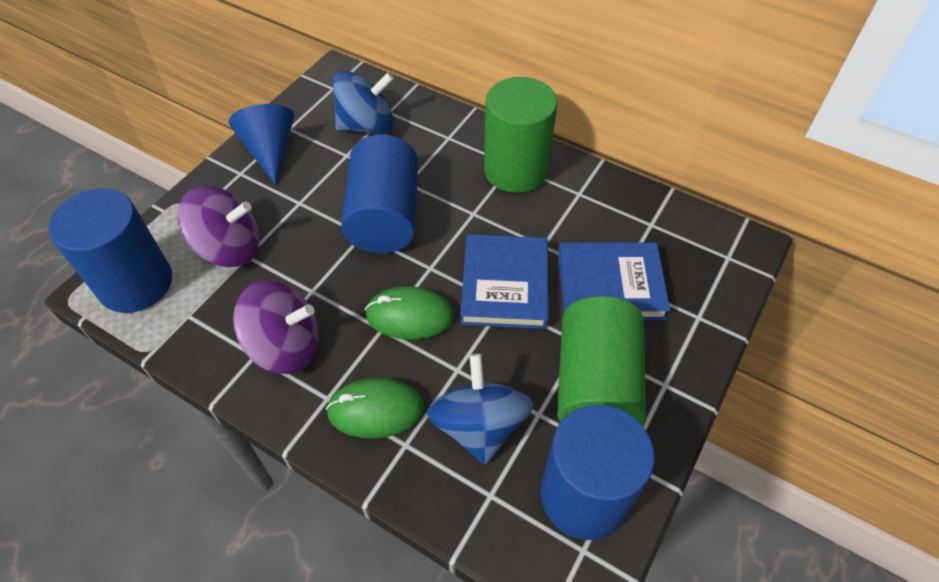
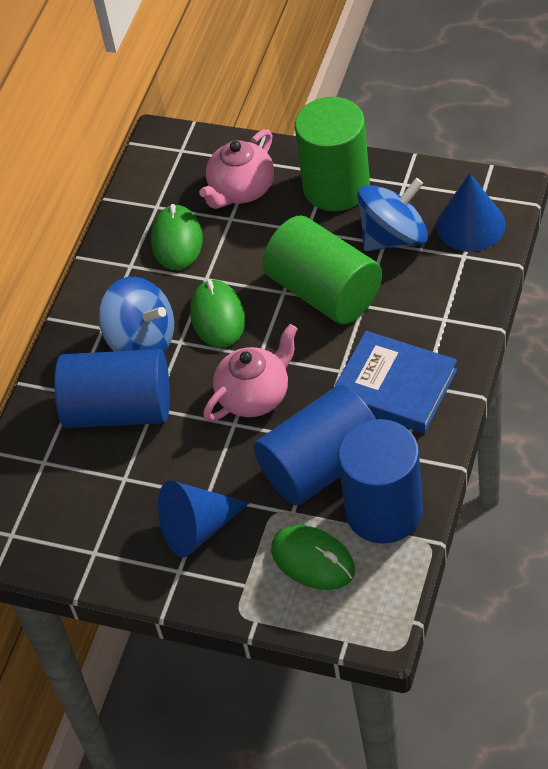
blue book: 2 -> 1
blue cone: 1 -> 2
green mouse: 2 -> 3
pink teapot: 0 -> 2
purple spinning top: 2 -> 0

